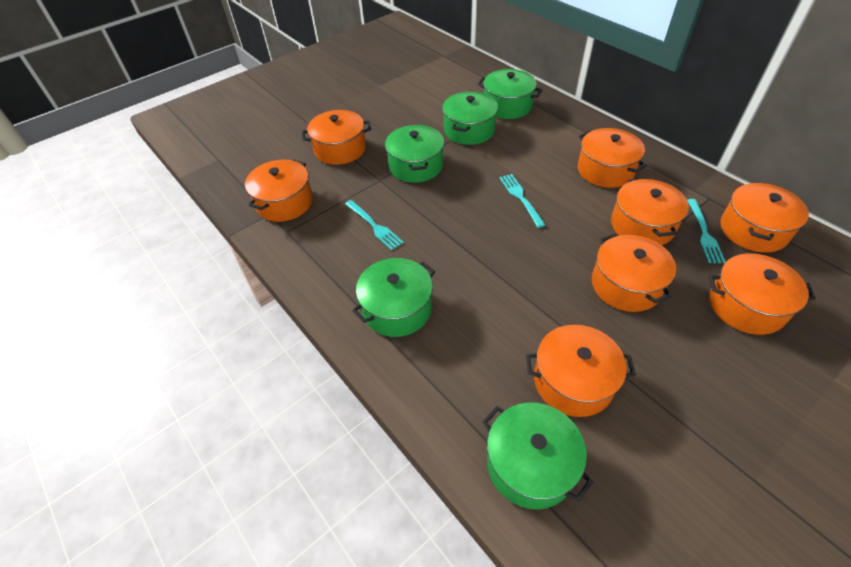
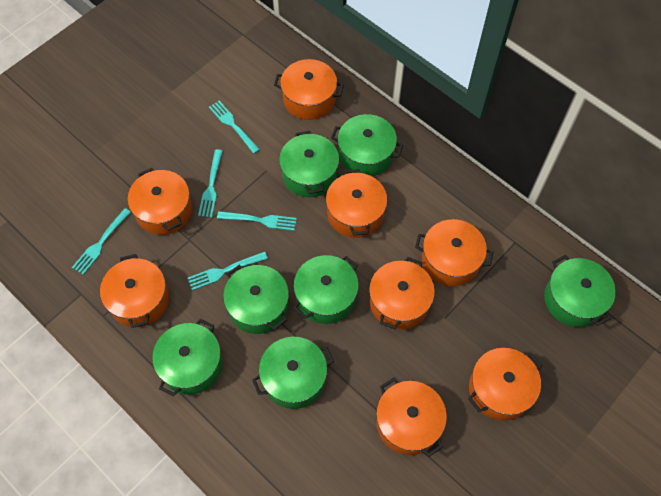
green pot: 5 -> 7
turquoise fork: 3 -> 5

